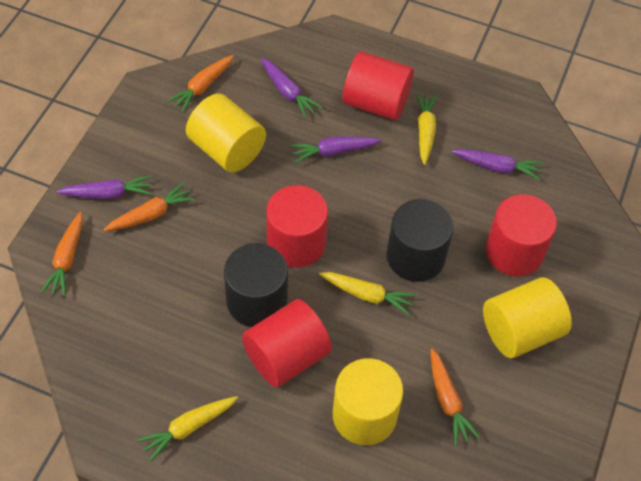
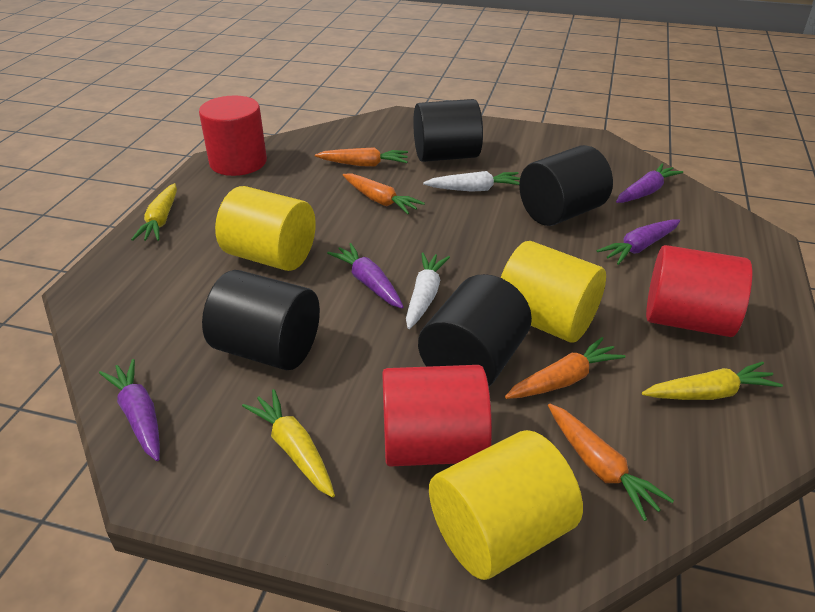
black cylinder: 2 -> 4
red cylinder: 4 -> 3
white carrot: 0 -> 2

